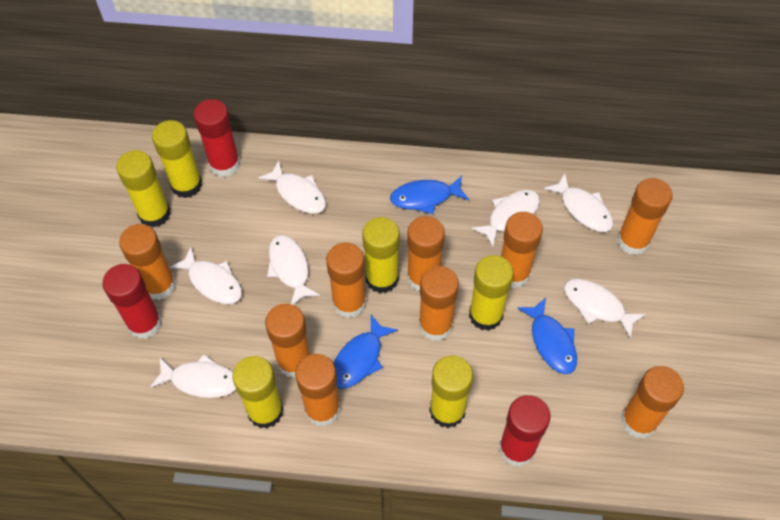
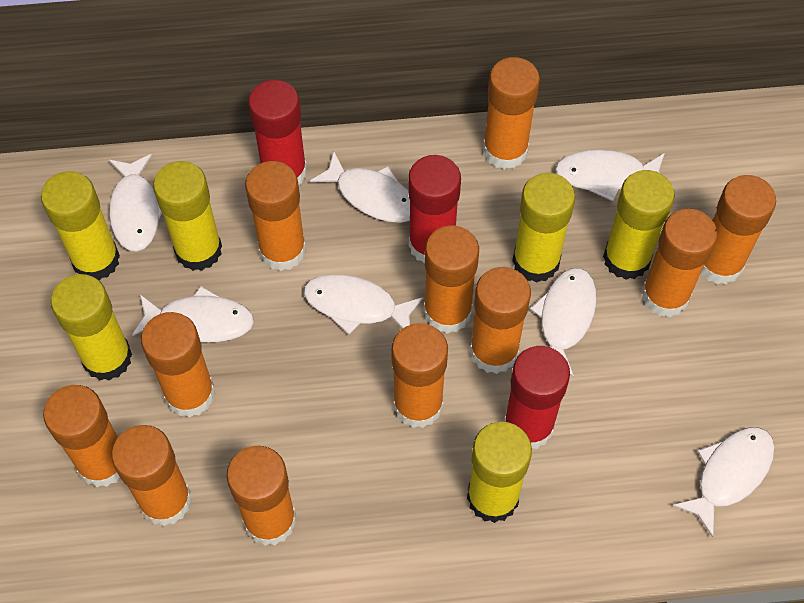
blue fish: 3 -> 0
orange glue stick: 9 -> 11

